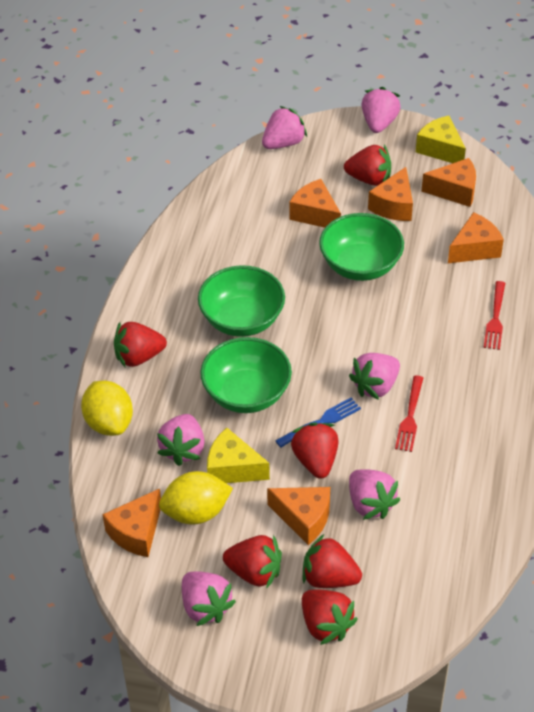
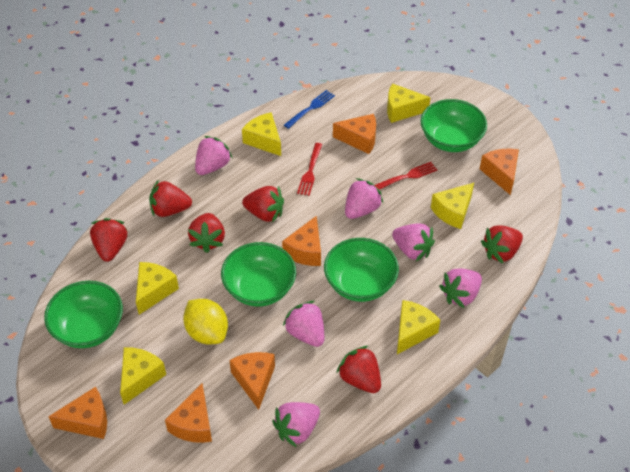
green bowl: 3 -> 4
yellow cheese: 2 -> 6
yellow lemon: 2 -> 1

